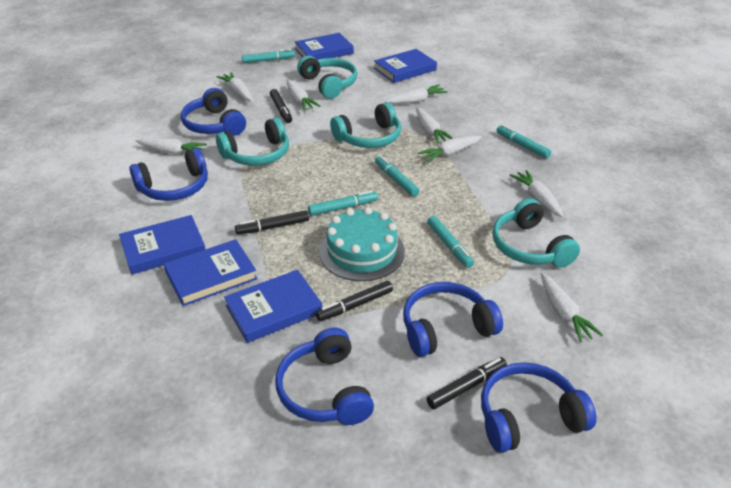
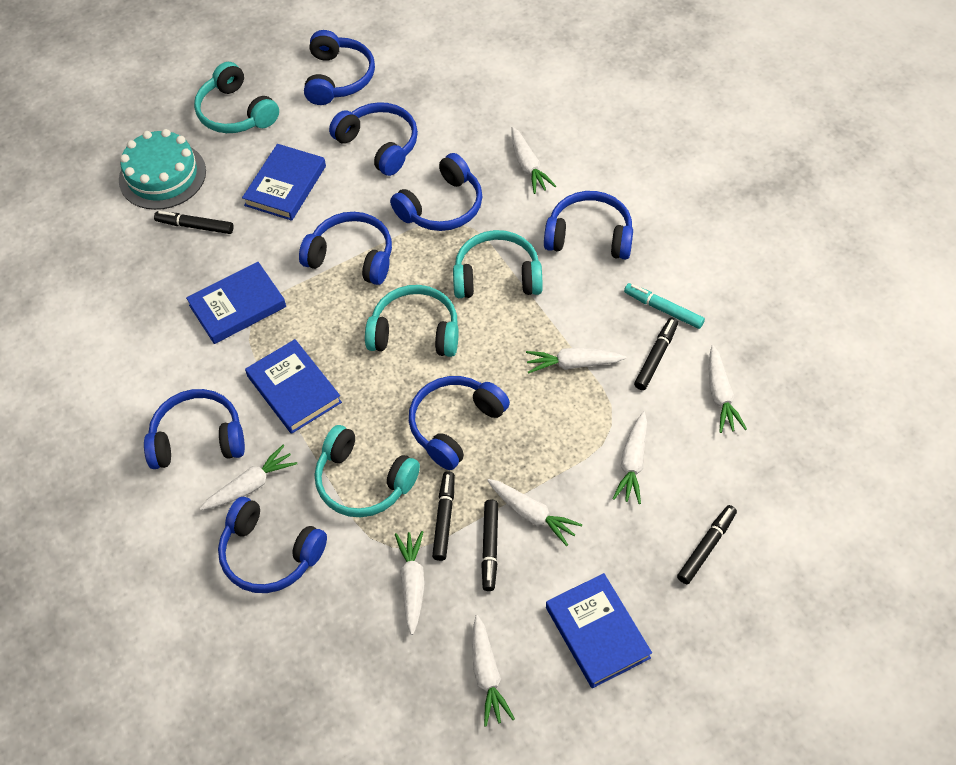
black marker: 4 -> 5
blue book: 5 -> 4
blue headphones: 5 -> 8
turquoise marker: 5 -> 1

